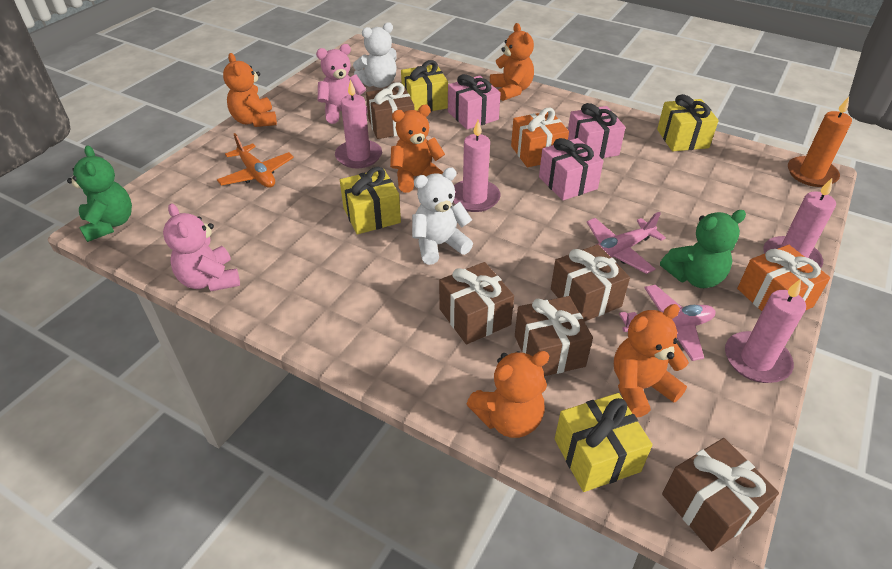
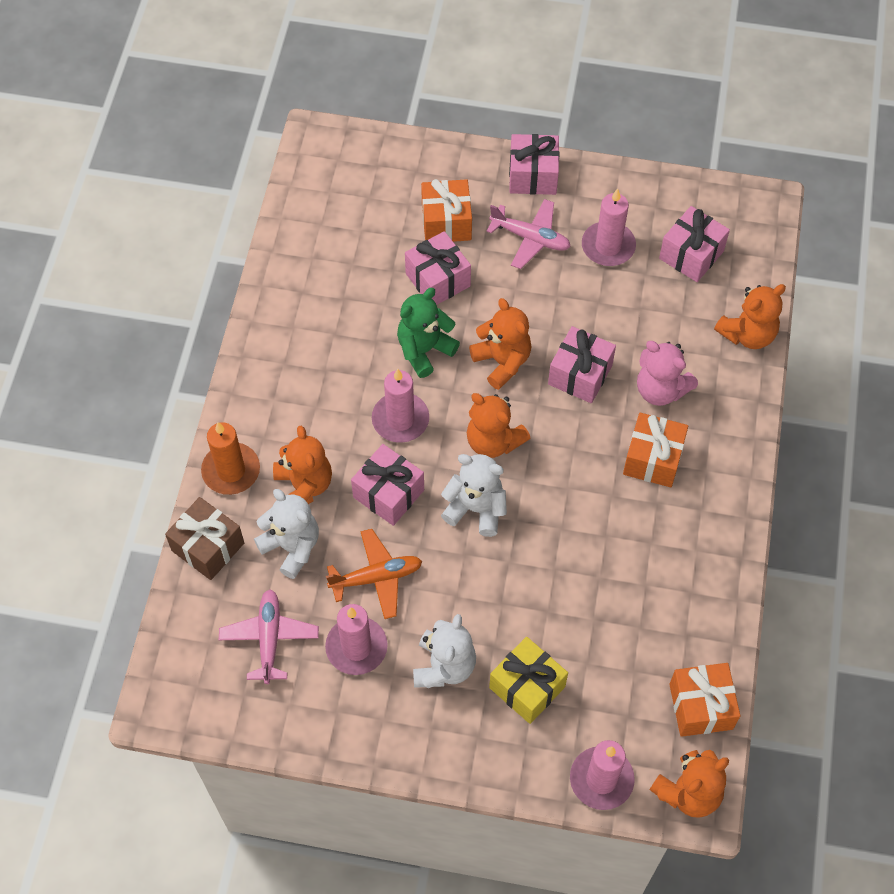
brown gift: 5 -> 1
green teddy bear: 2 -> 1
orange gift: 2 -> 3
pink gift: 3 -> 5
pink teddy bear: 2 -> 1
white teddy bear: 2 -> 3
yellow gift: 4 -> 1

